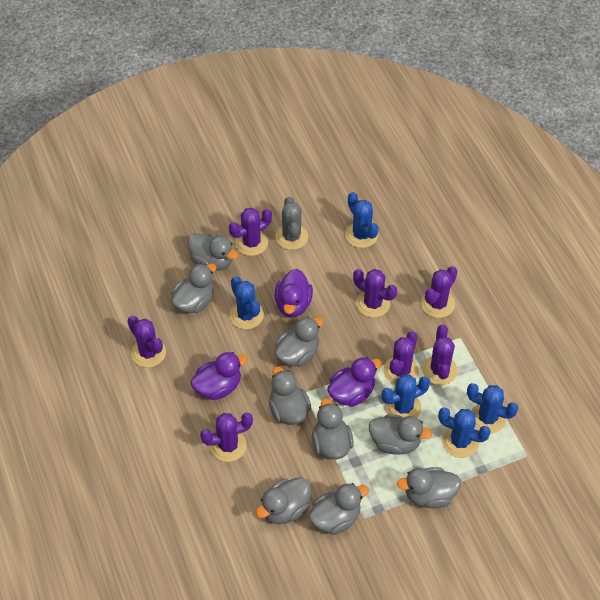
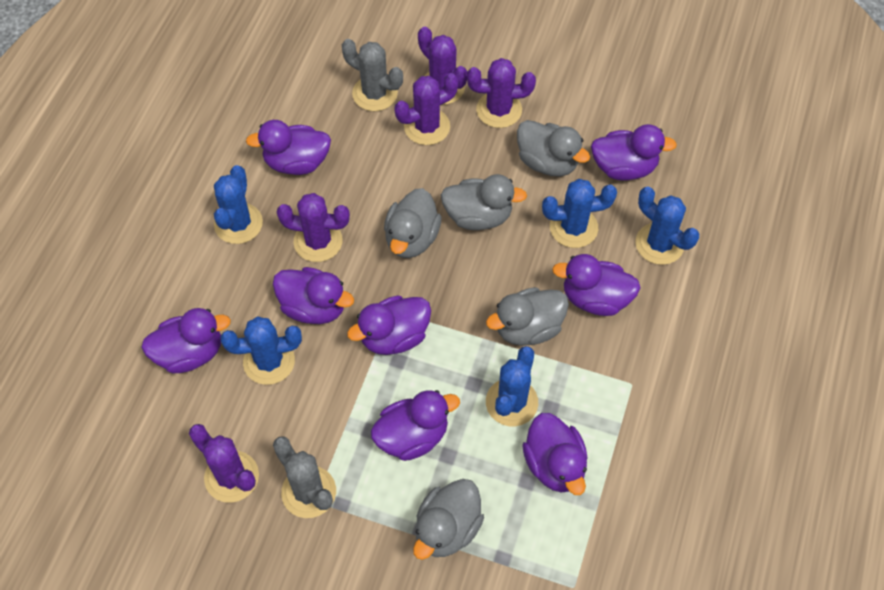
grey cactus: 1 -> 2
grey duck: 9 -> 5
purple cactus: 7 -> 5
purple duck: 3 -> 8

